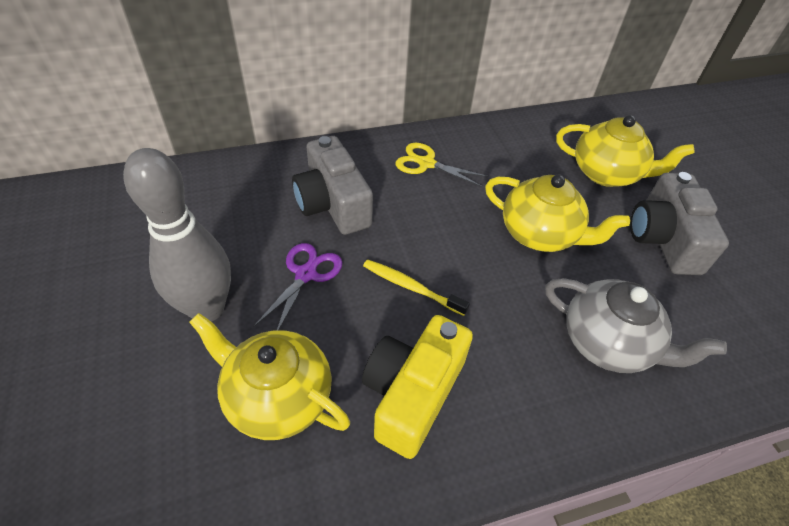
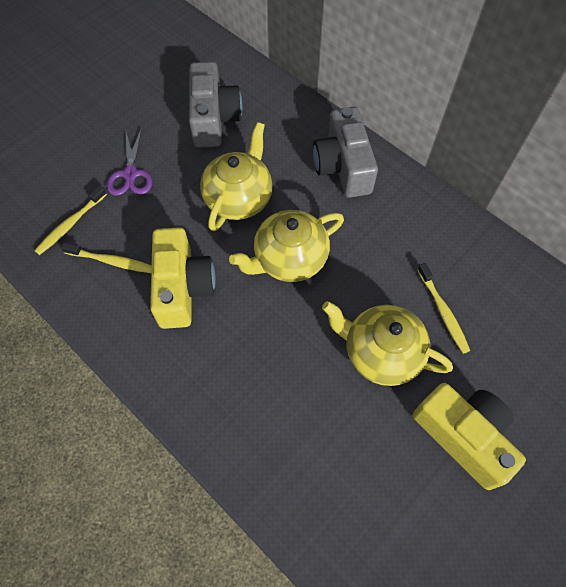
grey bowling pin: 1 -> 0
grey teapot: 1 -> 0
yellow camera: 1 -> 2
yellow scissors: 1 -> 0
yellow toothbrush: 1 -> 3

